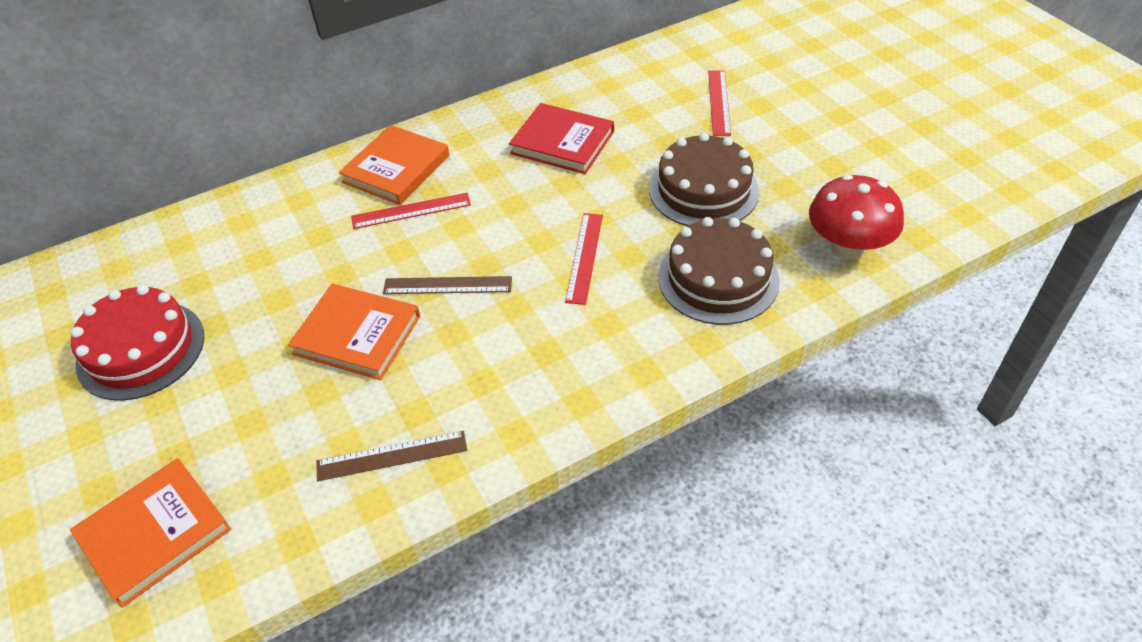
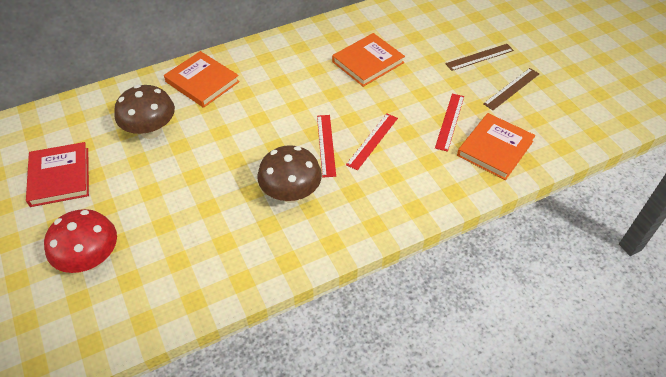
brown cake: 2 -> 0
brown mushroom: 0 -> 2
red cake: 1 -> 0

